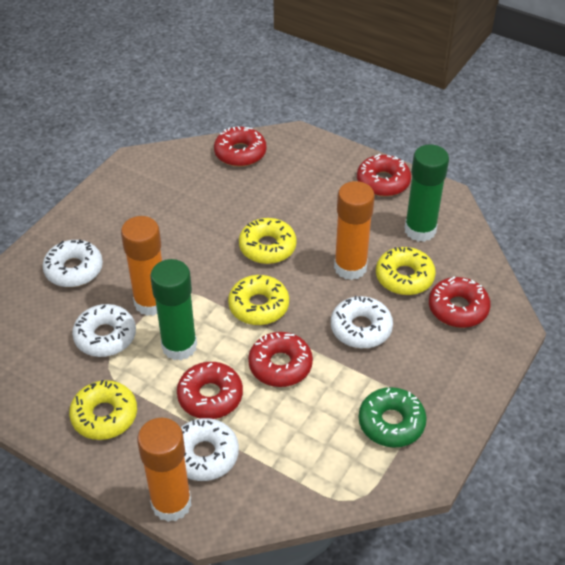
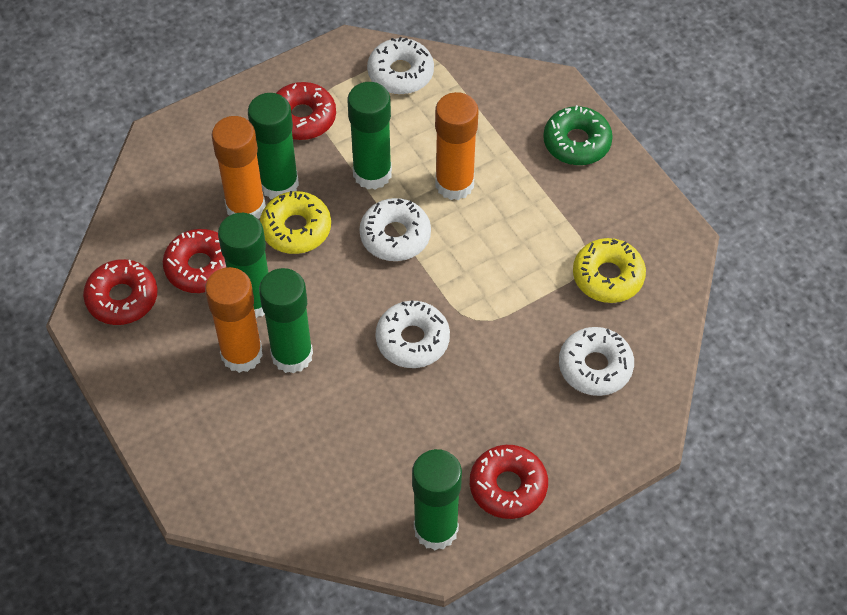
green glue stick: 2 -> 5
red donut: 5 -> 4
yellow donut: 4 -> 2

